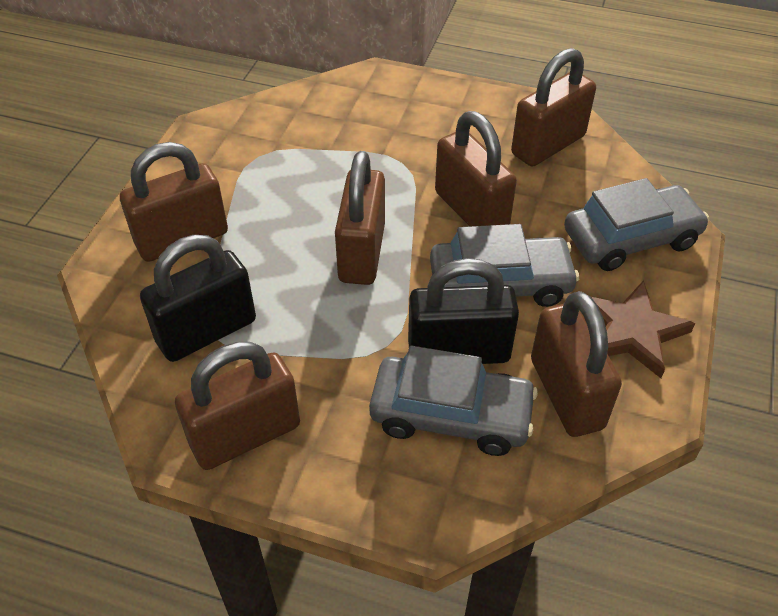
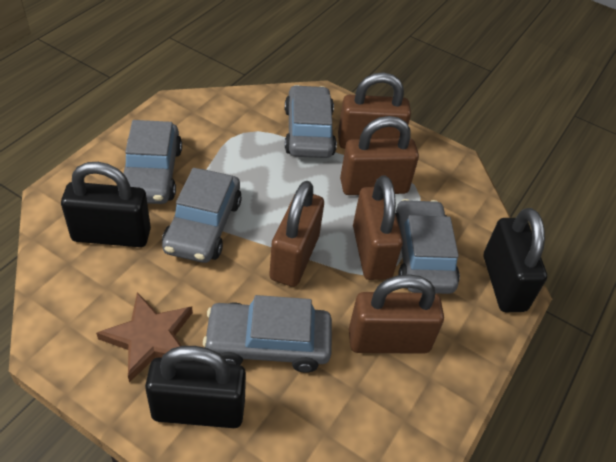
black padlock: 2 -> 3
brown padlock: 6 -> 5
grey car: 3 -> 5

